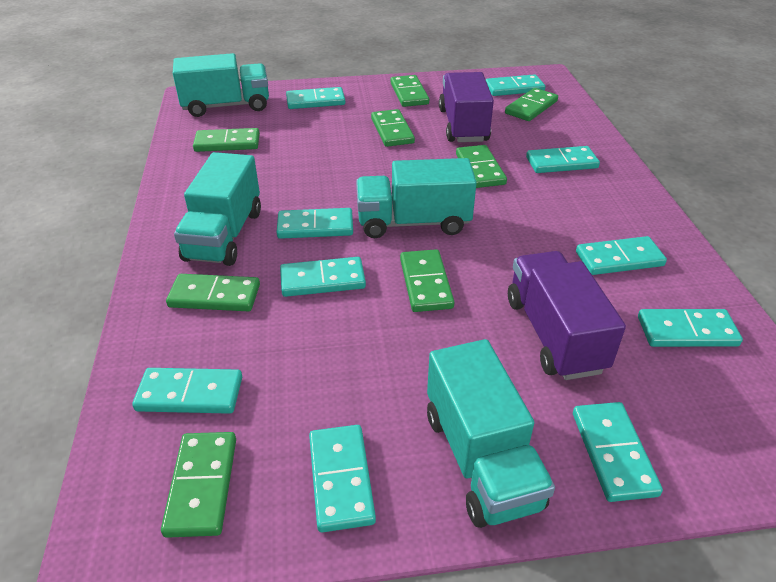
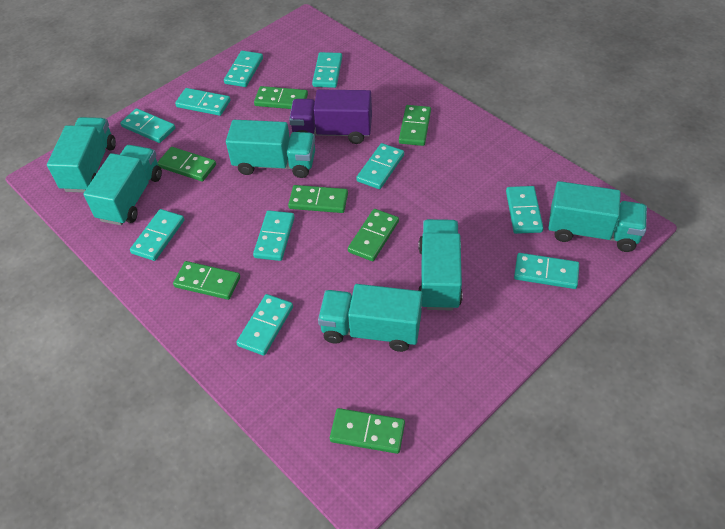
green domino: 8 -> 7
purple truck: 2 -> 1
turquoise truck: 4 -> 6

